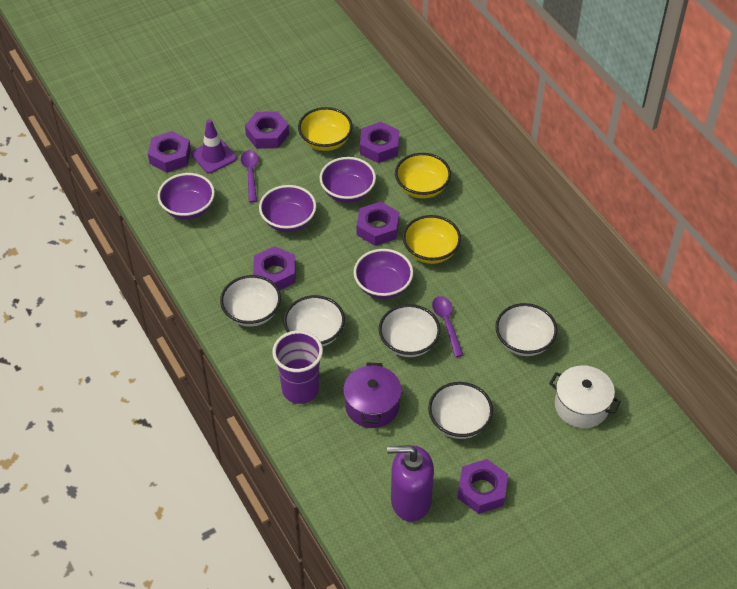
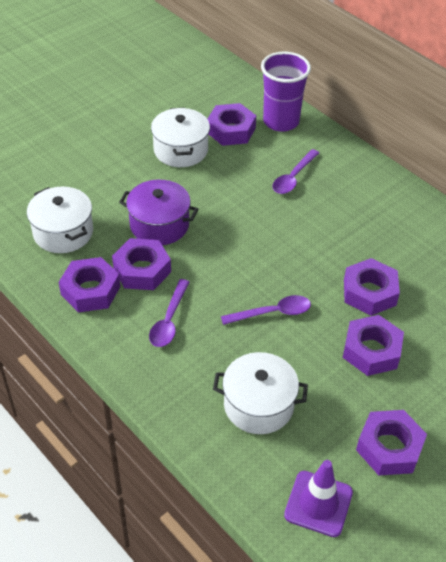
purple bowl: 4 -> 0
purple soap dispenser: 1 -> 0
purple spoon: 2 -> 3
white bowl: 5 -> 0
white pot: 1 -> 3
yellow bowl: 3 -> 0

